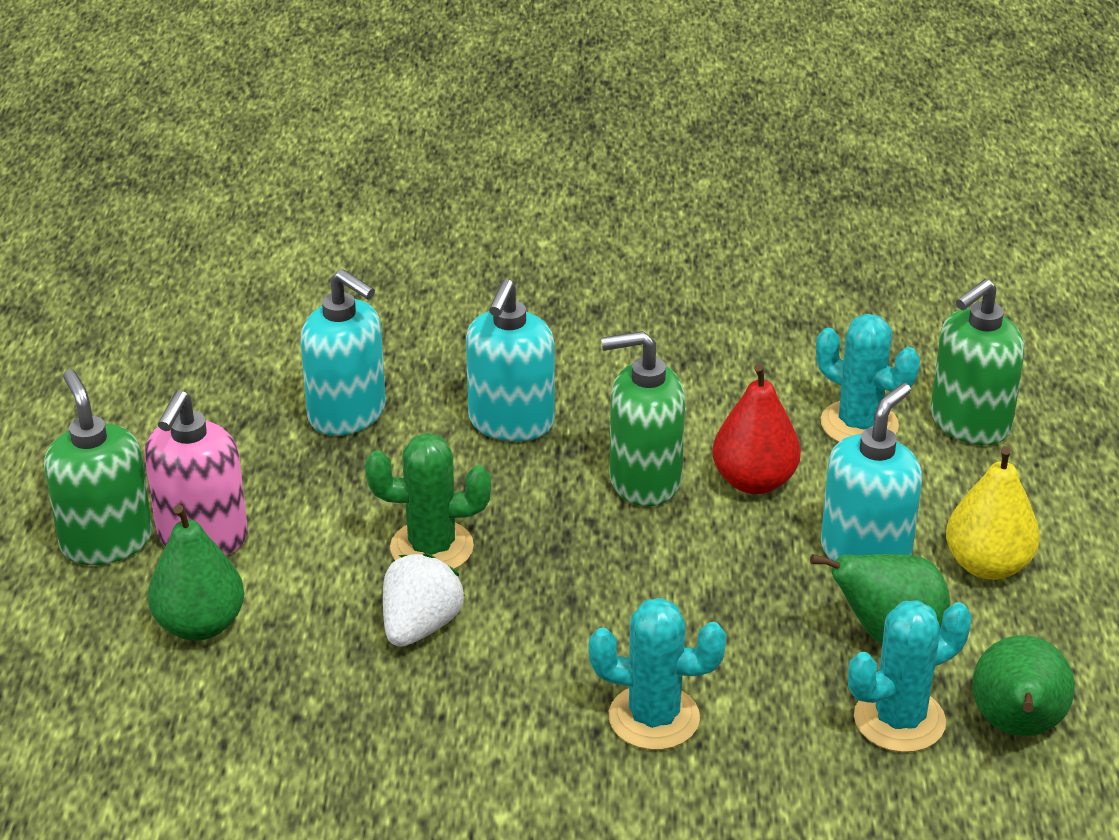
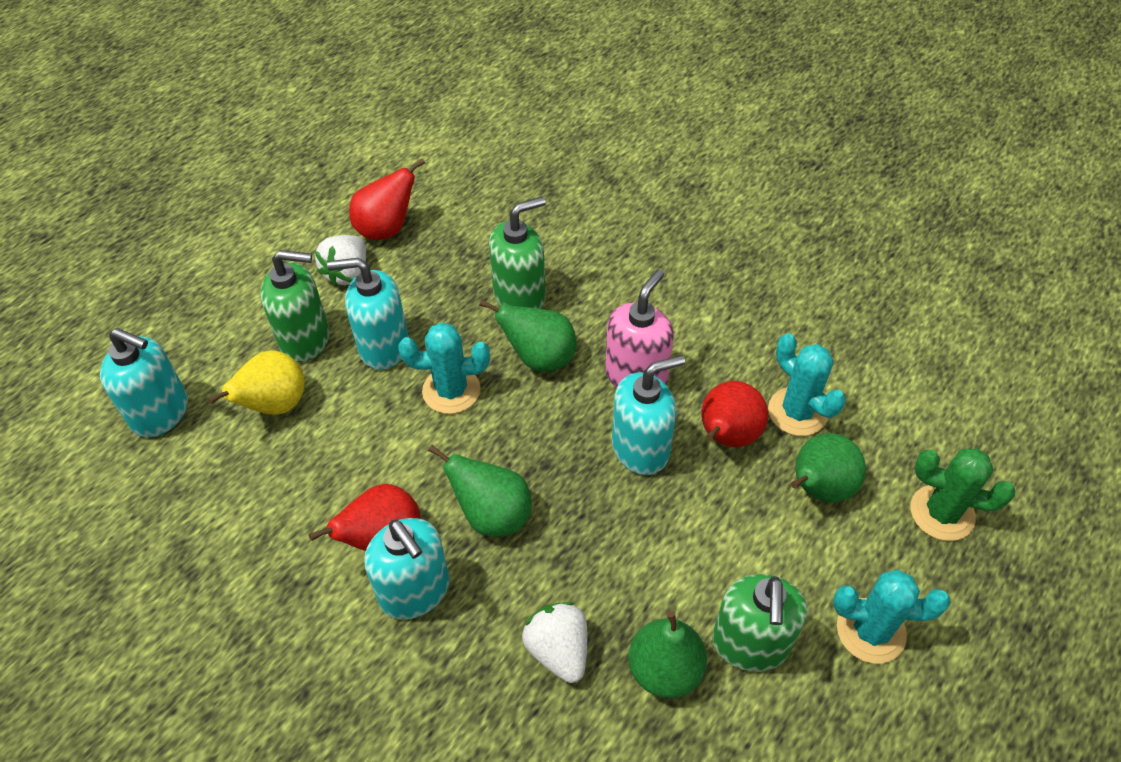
green pear: 3 -> 4
red pear: 1 -> 3
turquoise soap dispenser: 3 -> 4
white strawberry: 1 -> 2

